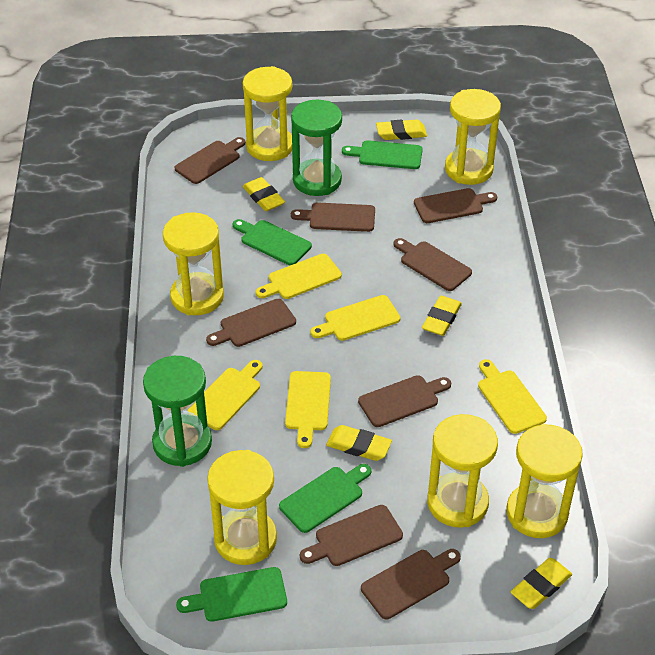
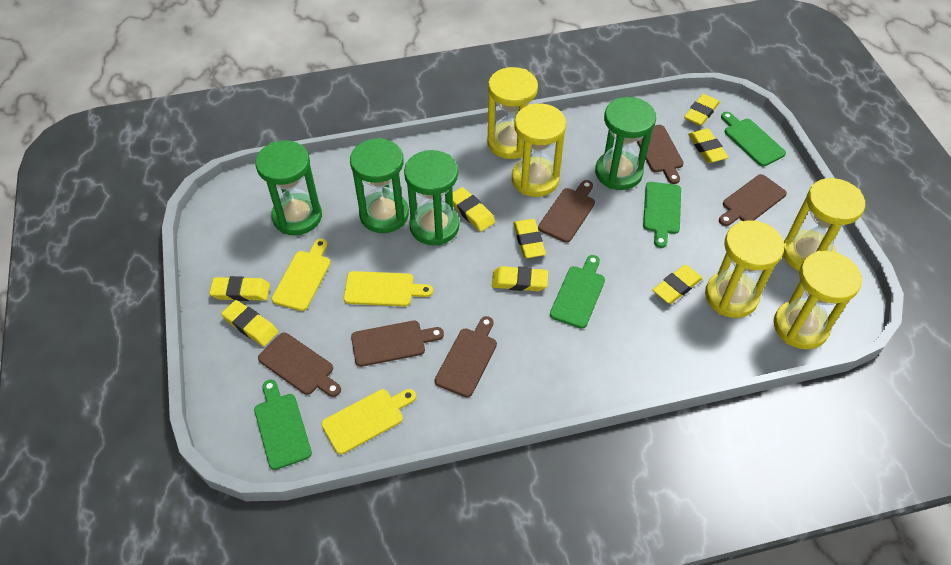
brown cutting board: 8 -> 6
green hourglass: 2 -> 4
yellow cutting board: 5 -> 3
yellow eraser: 5 -> 8
yellow hourglass: 6 -> 5

